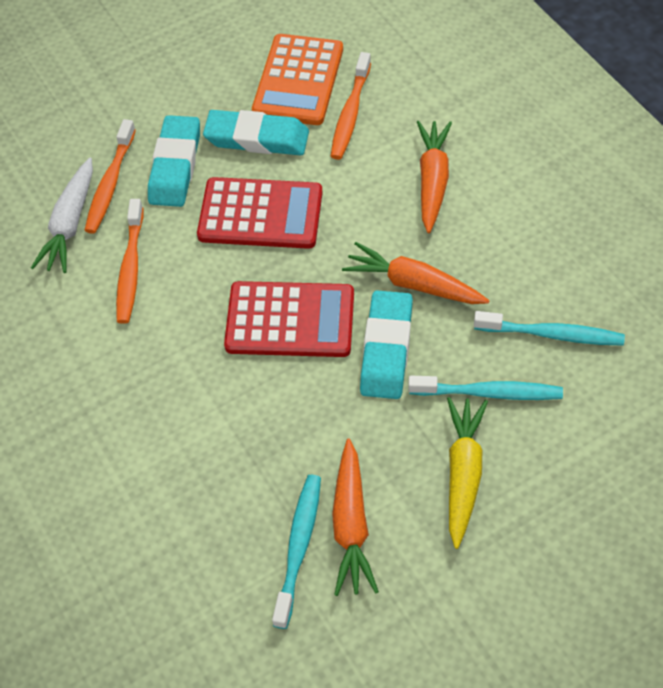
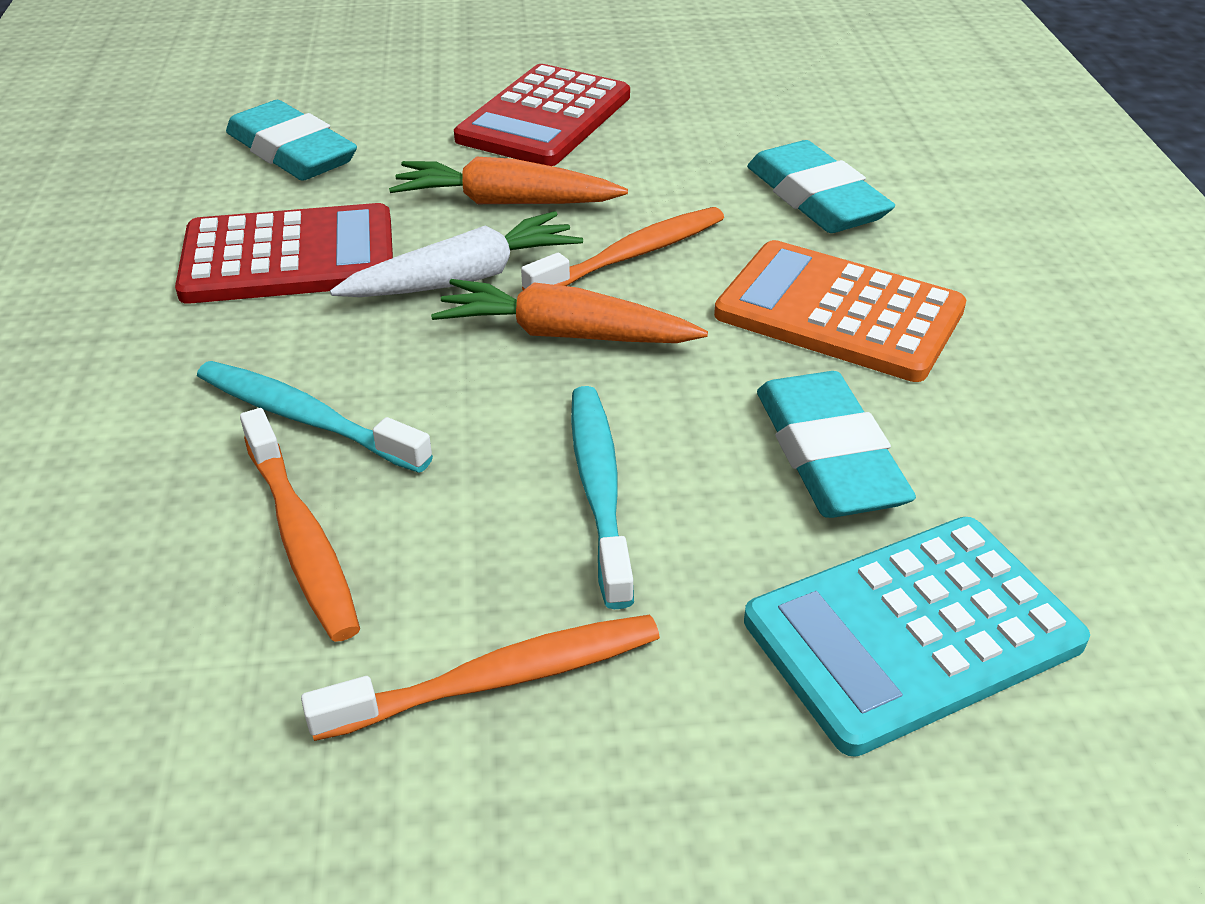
orange carrot: 3 -> 2
turquoise calculator: 0 -> 1
turquoise toothbrush: 3 -> 2
yellow carrot: 1 -> 0

